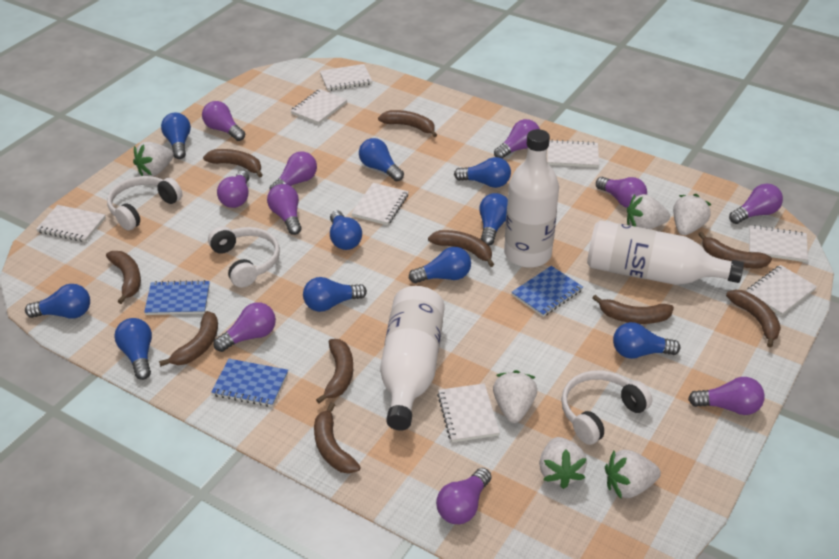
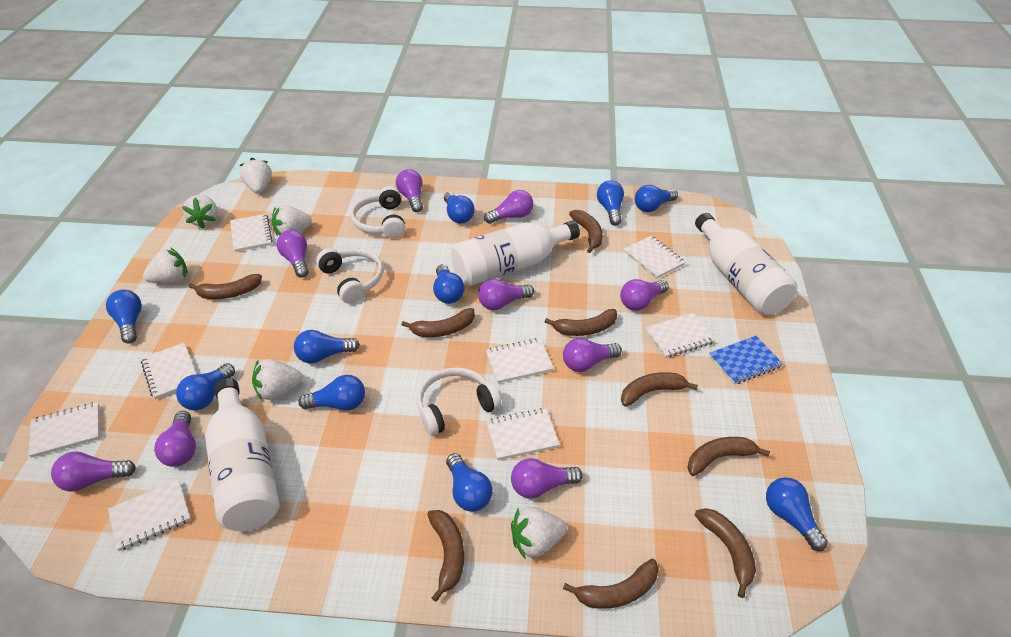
blue notebook: 3 -> 1
brown banana: 10 -> 9
purple light bulb: 10 -> 9

